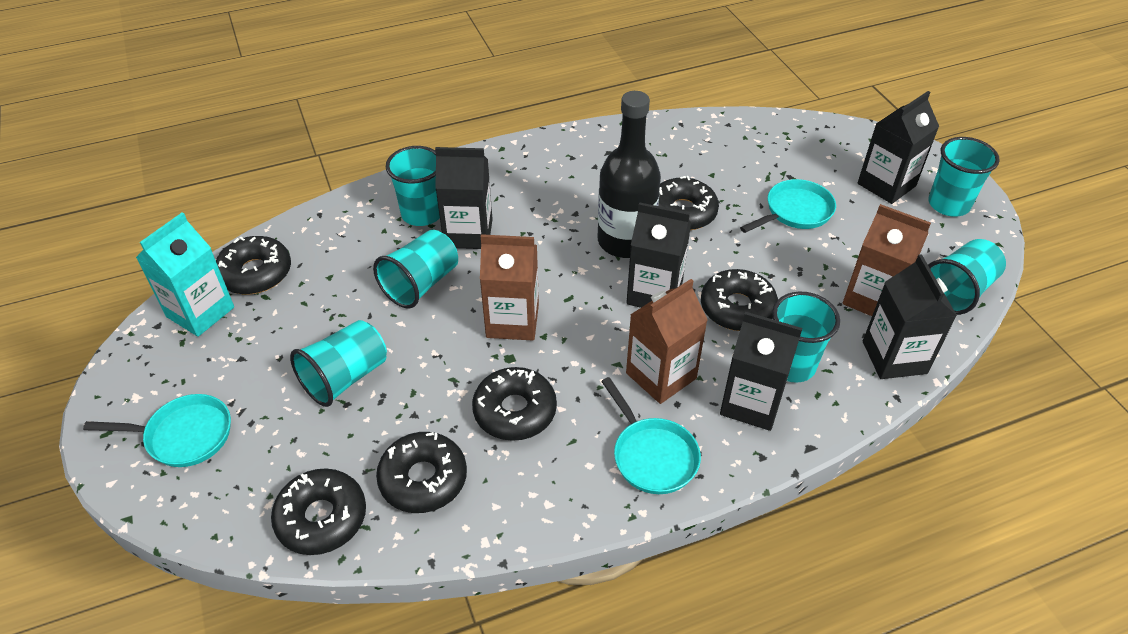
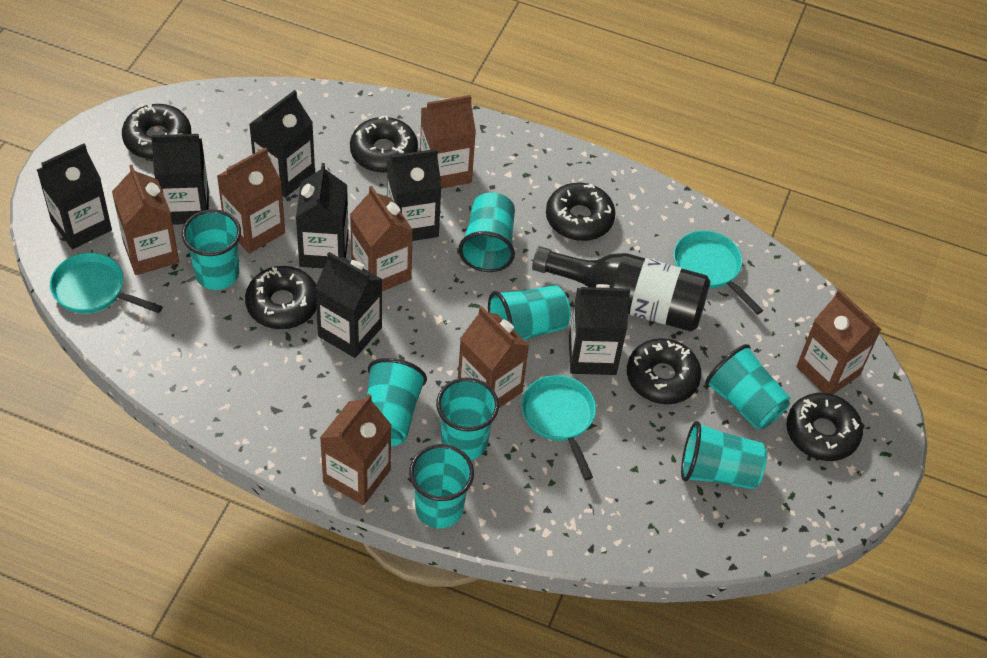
black carton: 5 -> 7
brown carton: 3 -> 7
turquoise carton: 1 -> 0
turquoise cup: 6 -> 8

